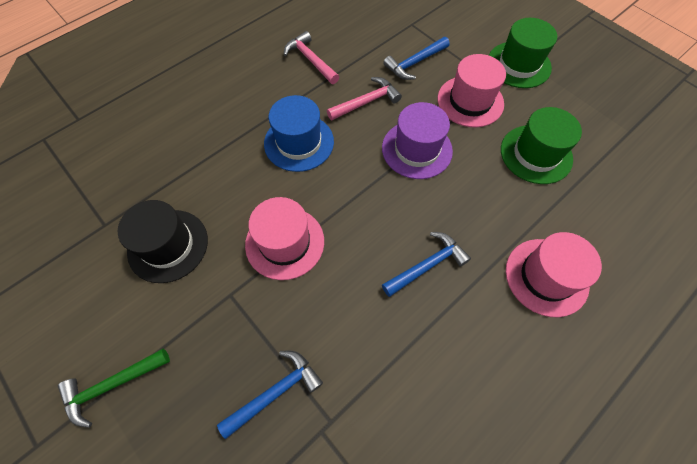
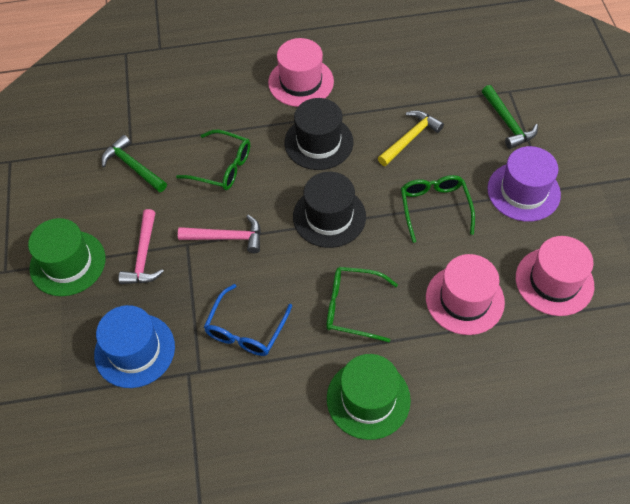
black hat: 1 -> 2
blue glasses: 0 -> 1
blue hammer: 3 -> 0
green glasses: 0 -> 3
green hammer: 1 -> 2
yellow hammer: 0 -> 1

